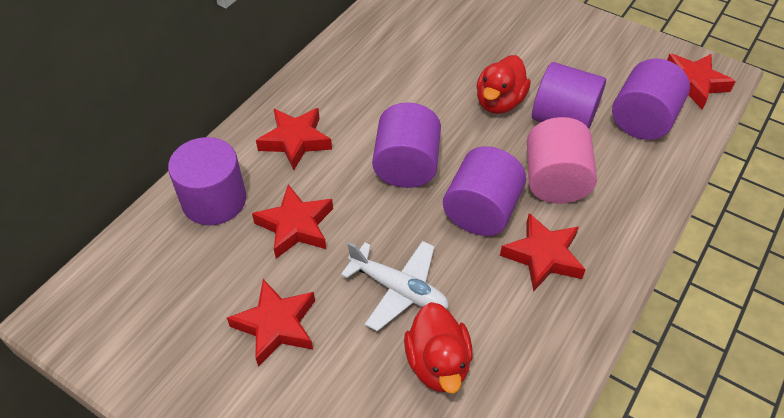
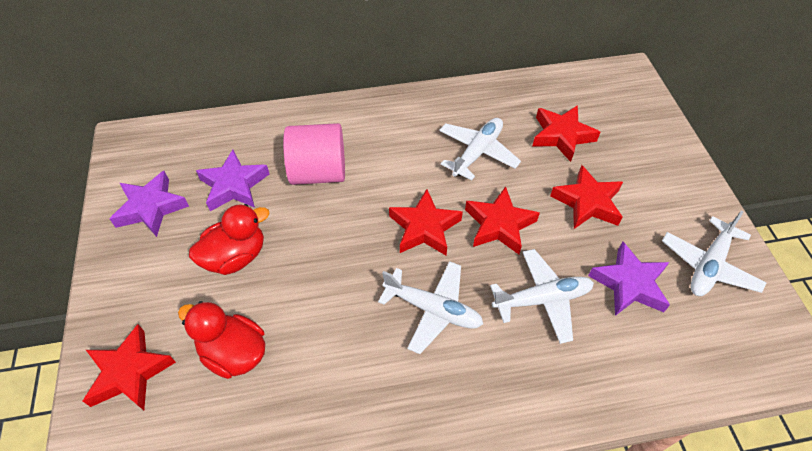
purple cylinder: 5 -> 0
purple star: 0 -> 3
white plane: 1 -> 4

